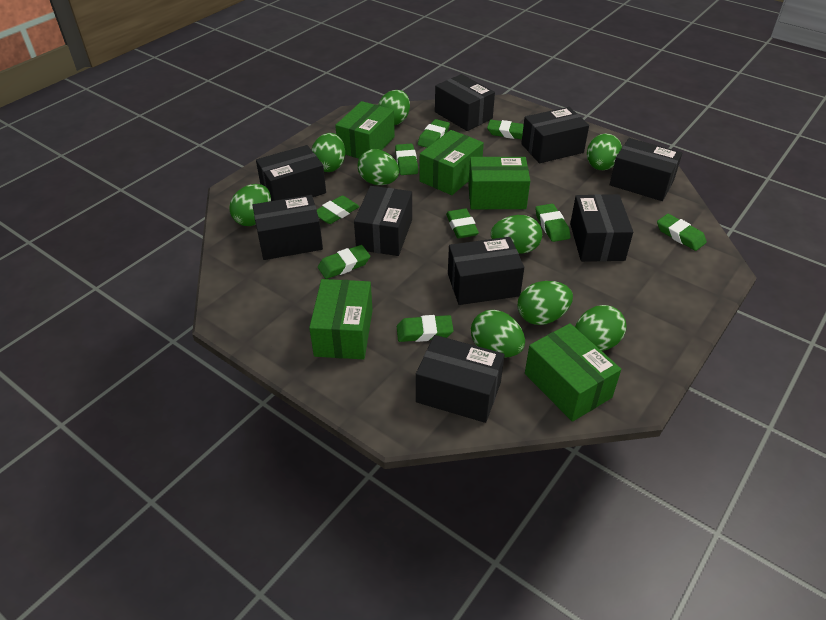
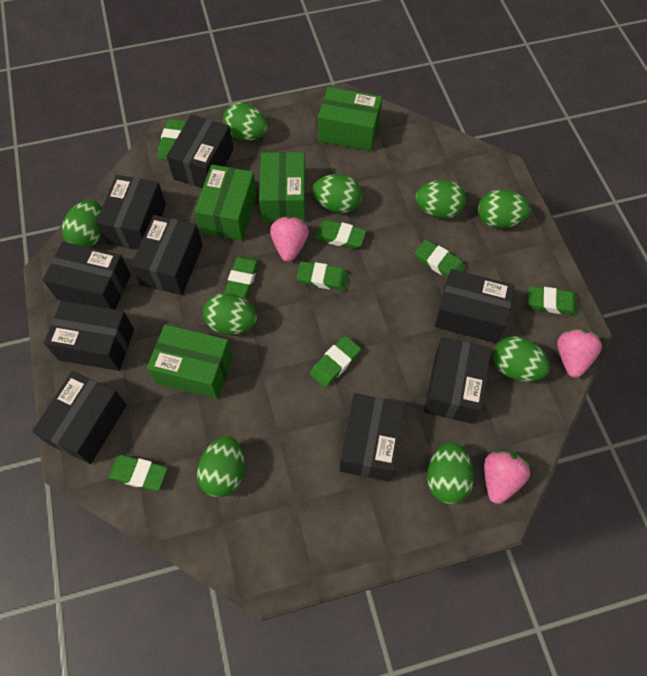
green box: 5 -> 4
green eraser: 9 -> 8
pink strawberry: 0 -> 3

